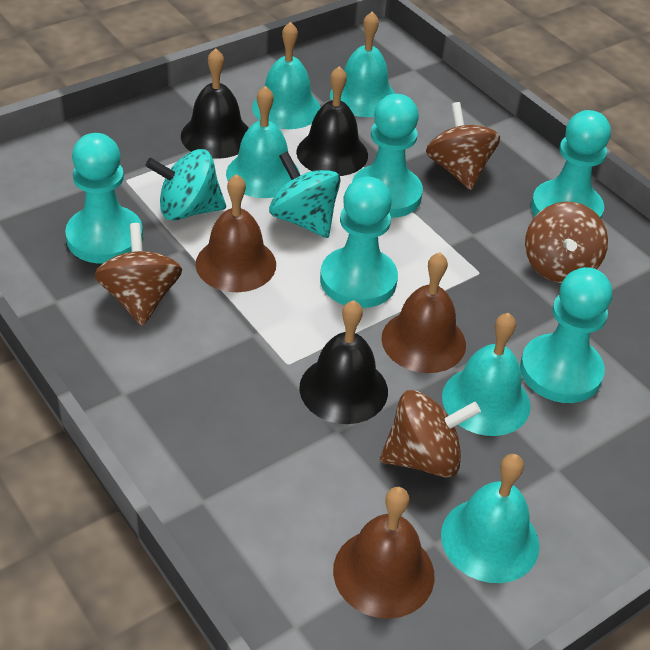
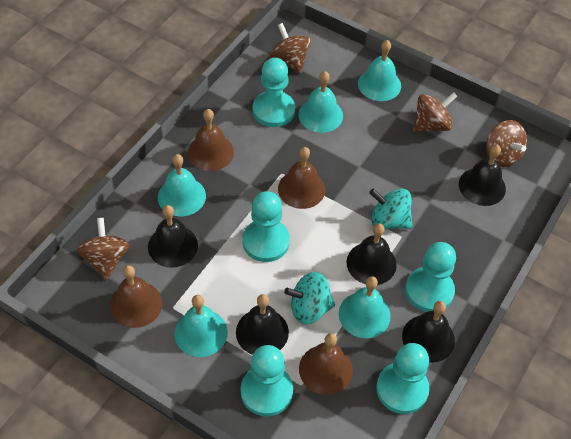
black bell: 3 -> 5
brown bell: 3 -> 4

